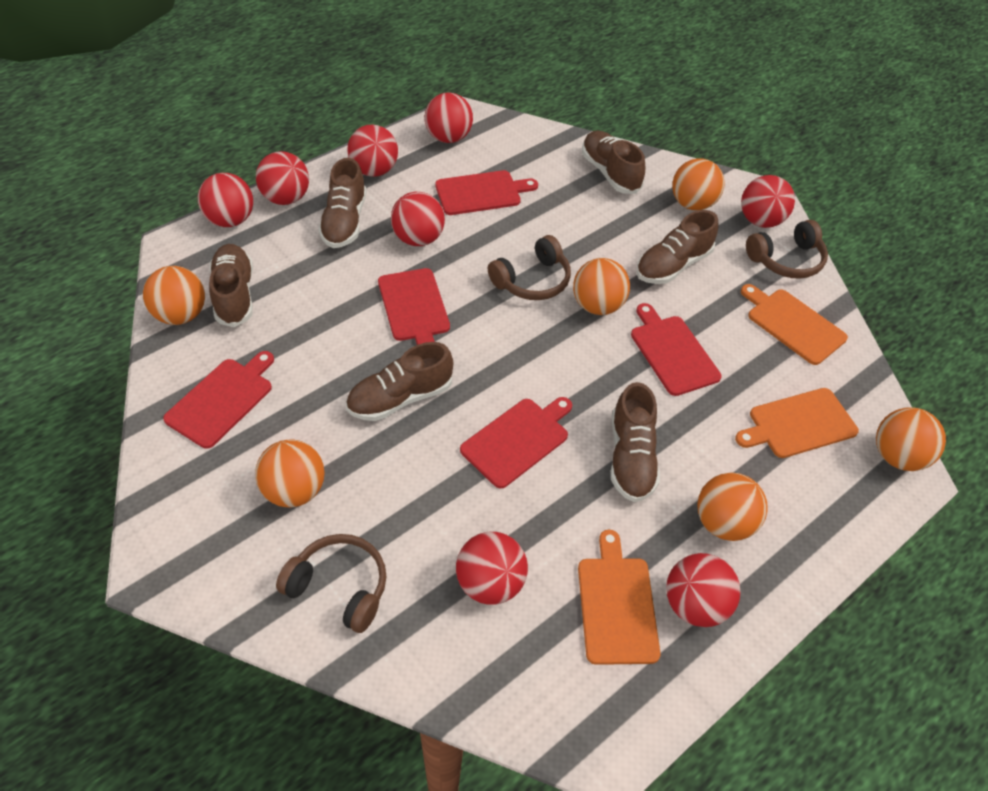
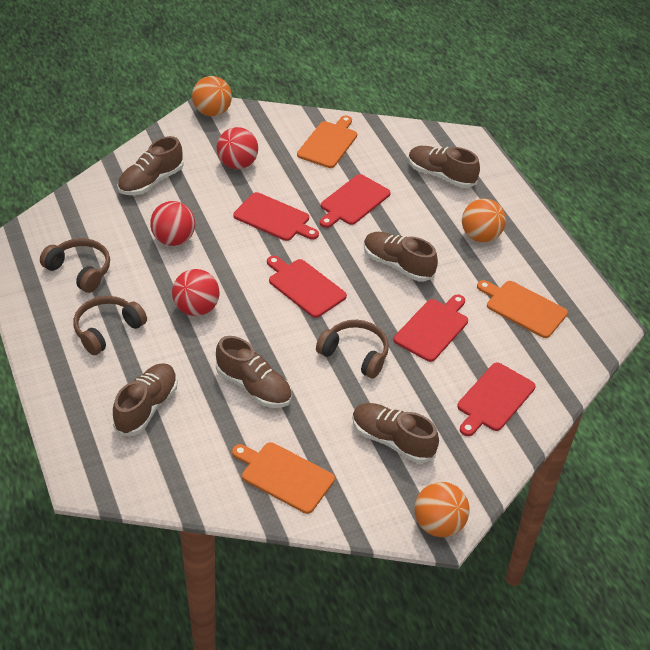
orange ball: 6 -> 3
red ball: 8 -> 3

